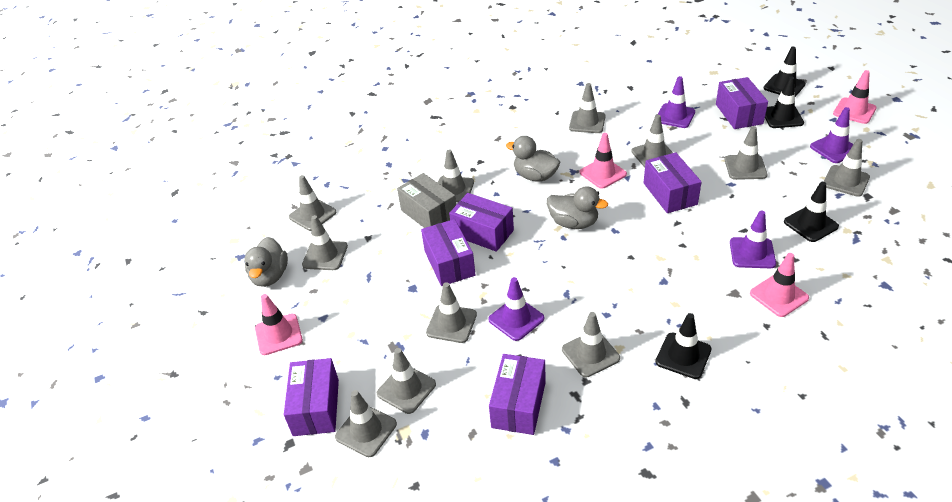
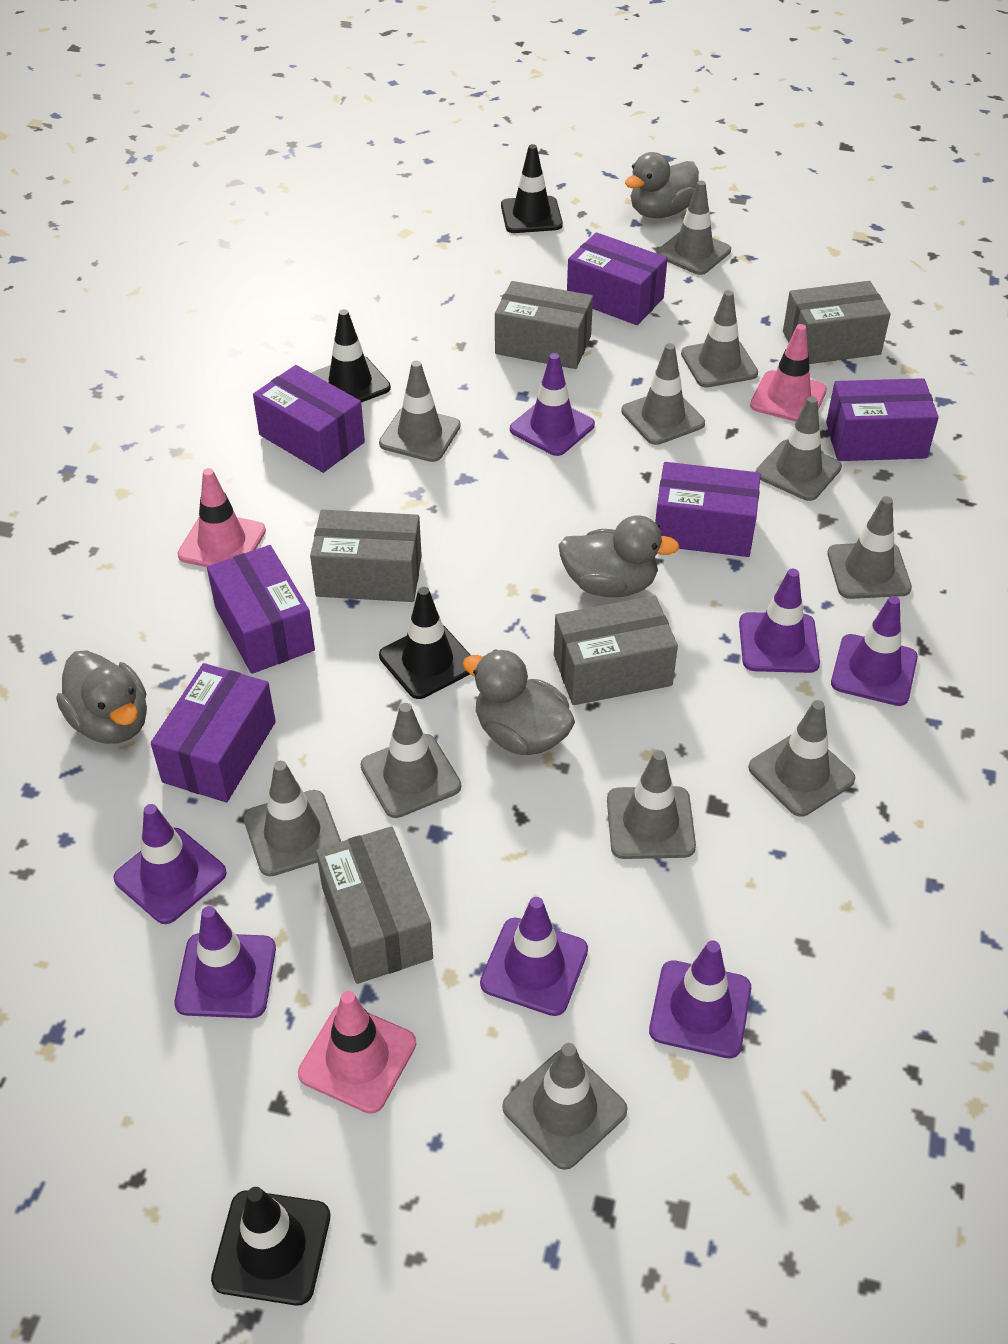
grey box: 1 -> 5
grey duck: 3 -> 4
pink traffic cone: 4 -> 3
purple traffic cone: 4 -> 7

